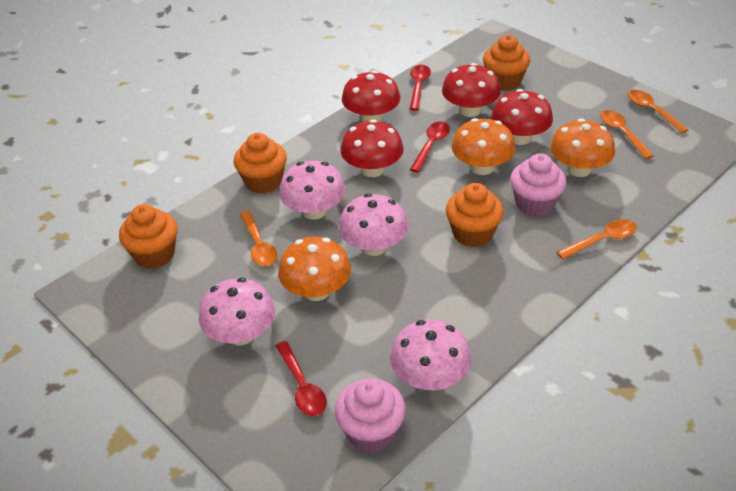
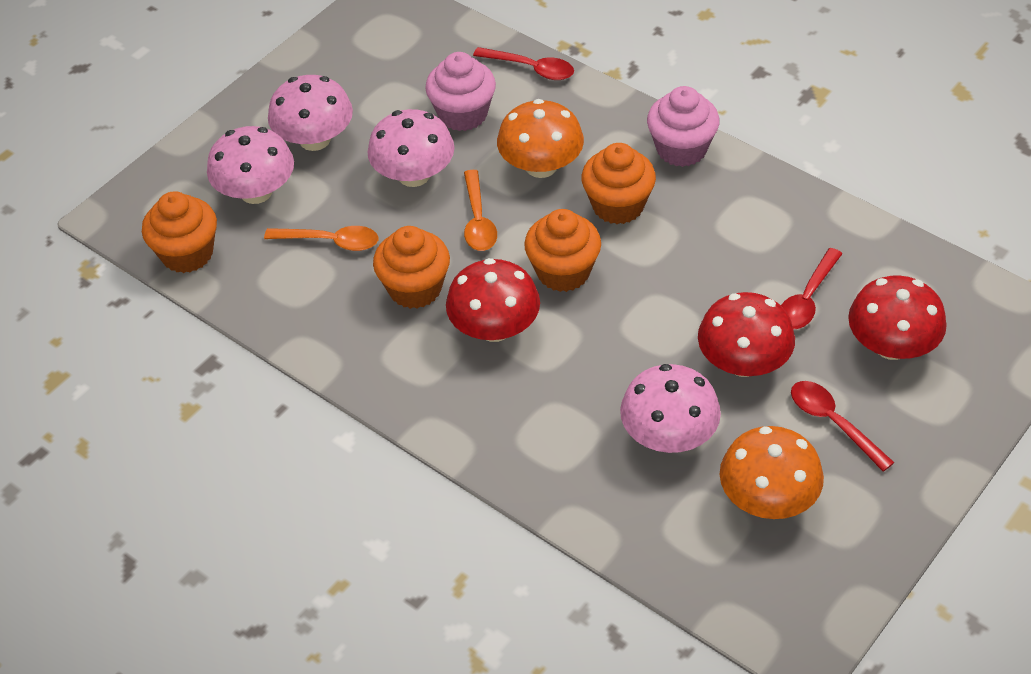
orange mushroom: 3 -> 2
orange spoon: 4 -> 2
red mushroom: 4 -> 3

